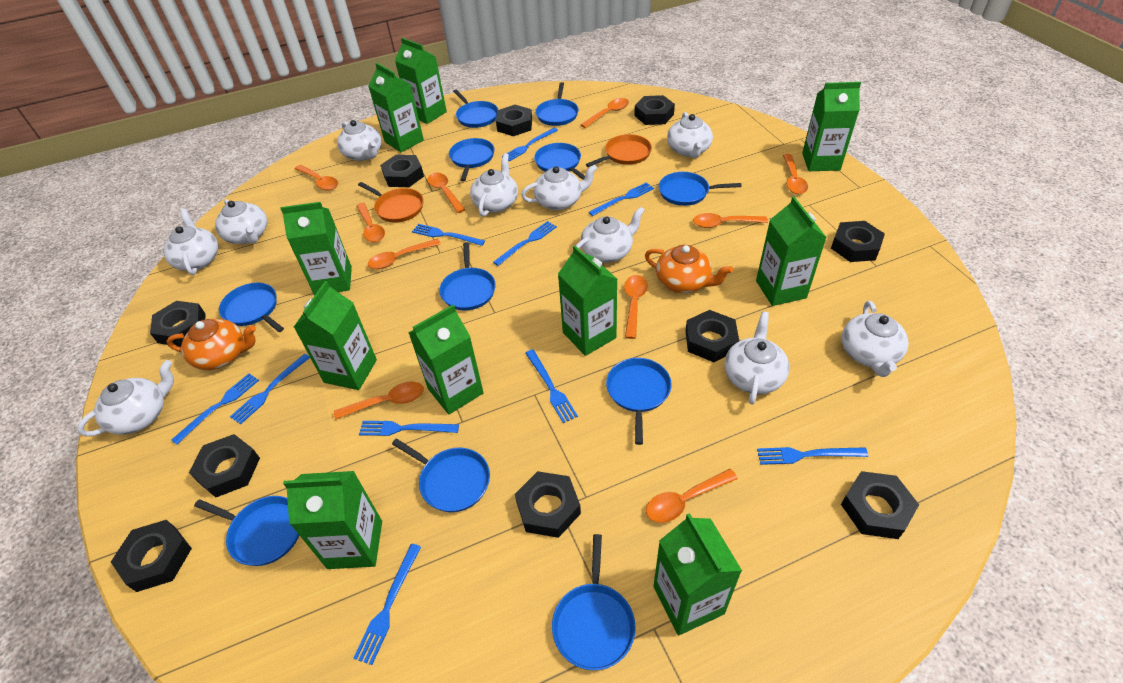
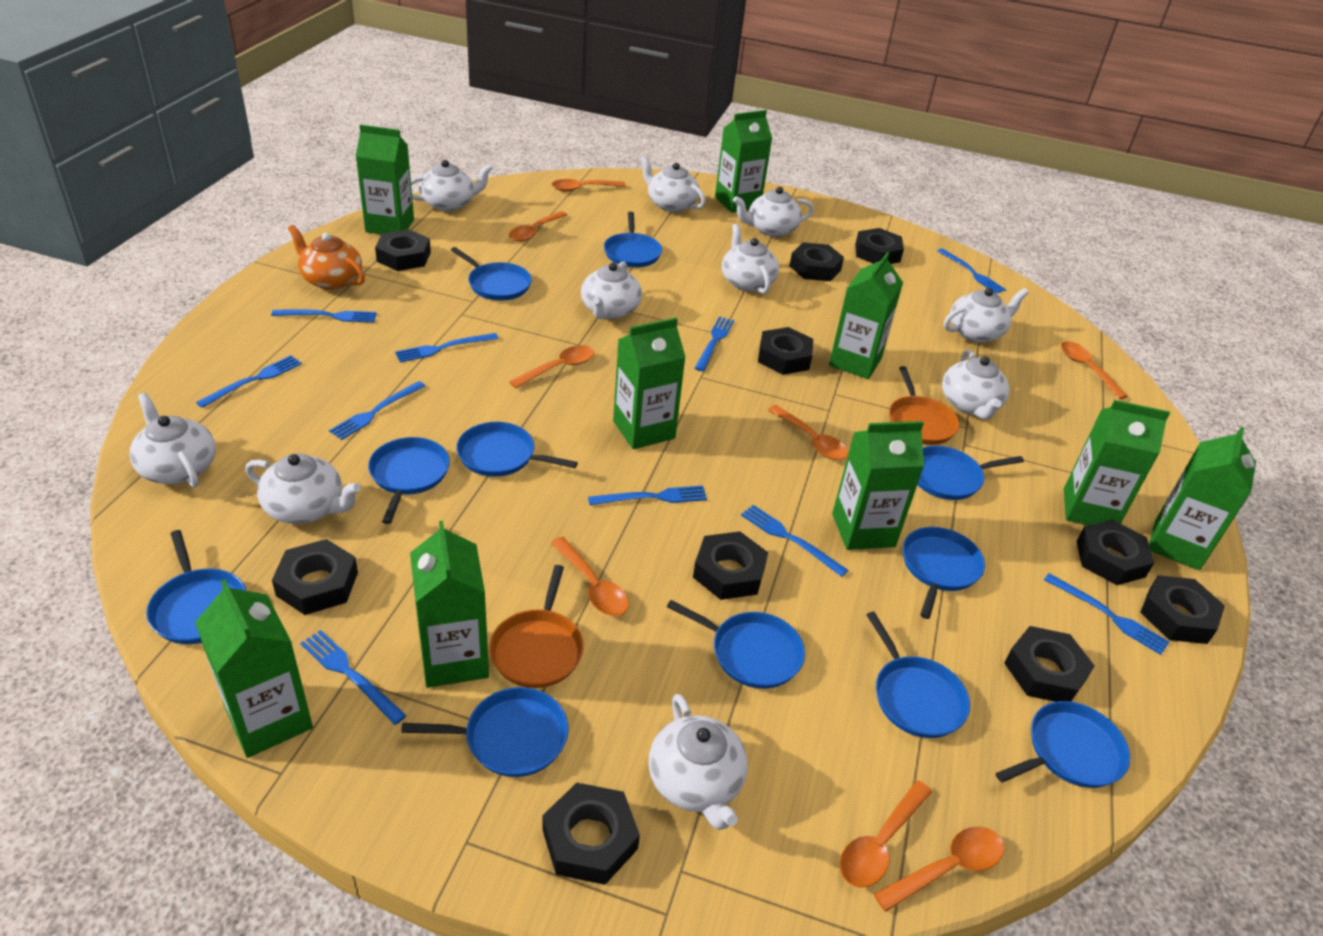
green carton: 10 -> 9
orange spoon: 10 -> 8
orange teapot: 2 -> 1

